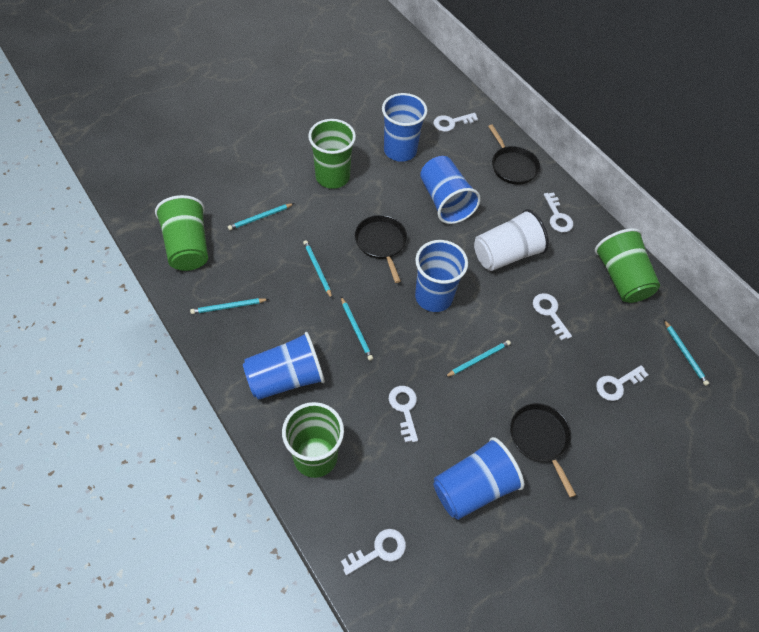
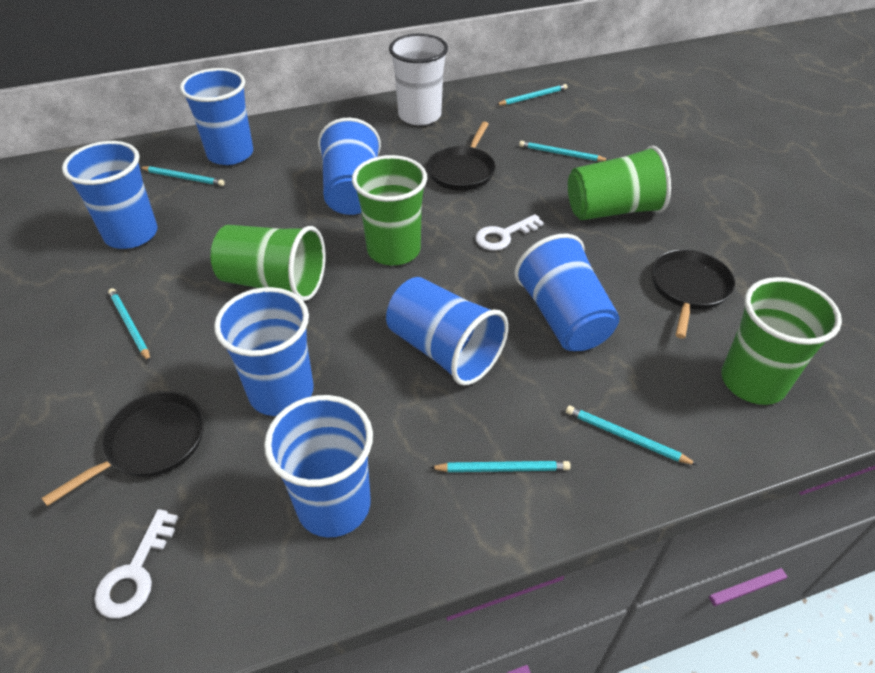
blue cup: 5 -> 7
white key: 6 -> 2

